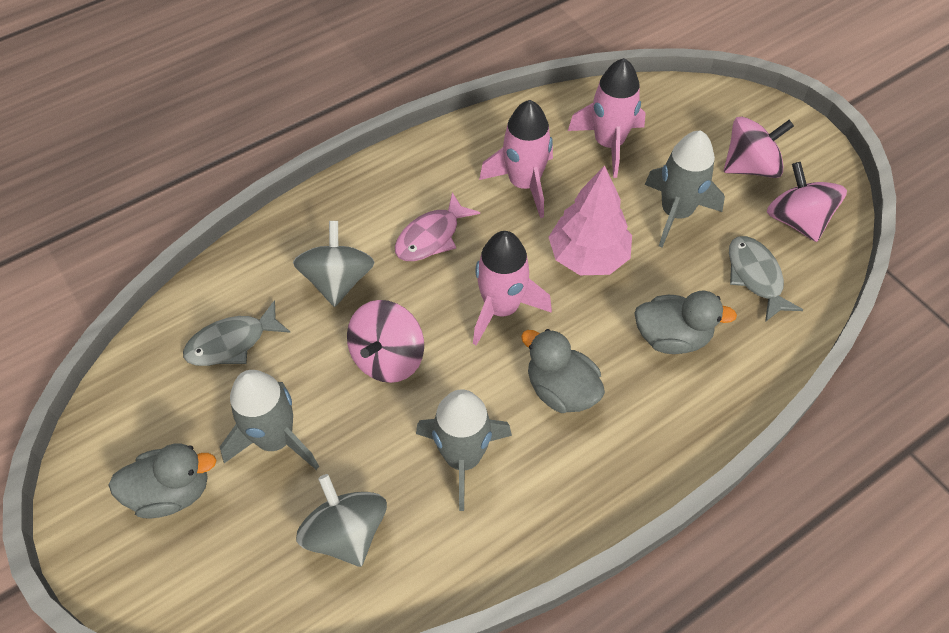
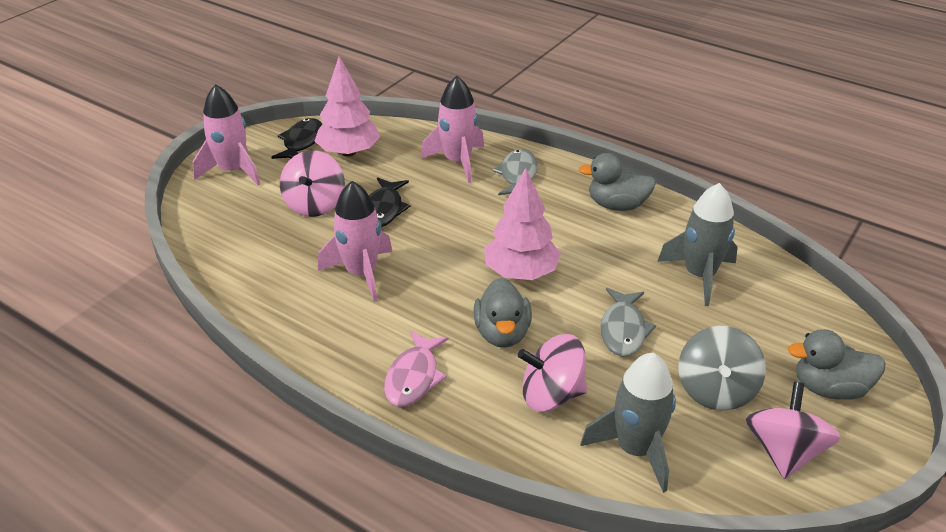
black fish: 0 -> 2
grey rocket: 3 -> 2
grey spinning top: 2 -> 1
pink tree: 1 -> 2

